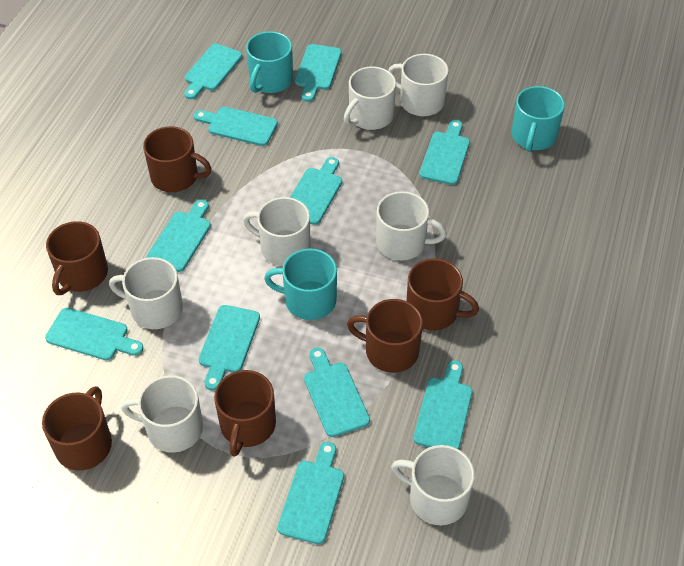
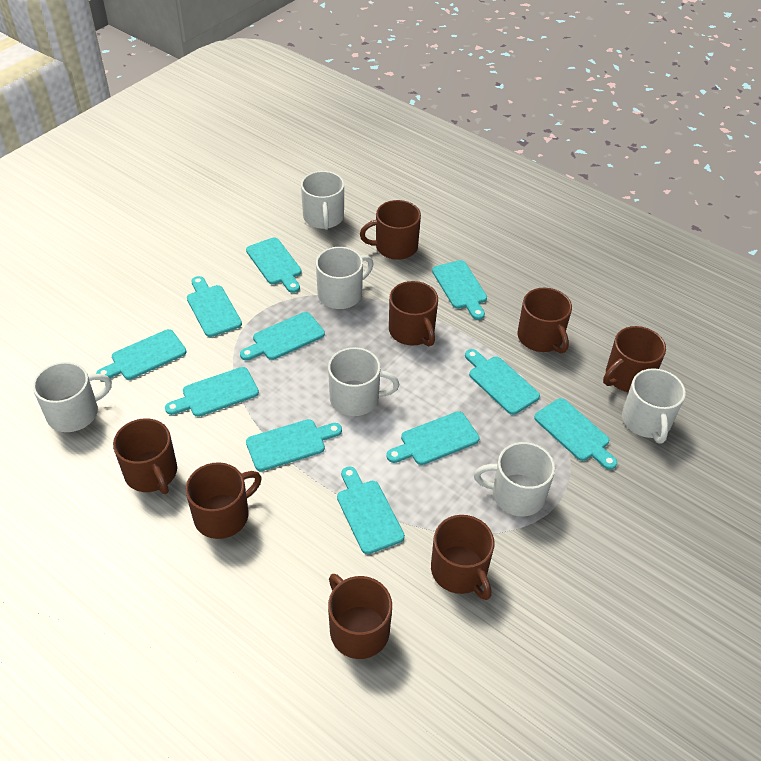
brown mug: 6 -> 8
turquoise mug: 3 -> 0
white mug: 7 -> 6

